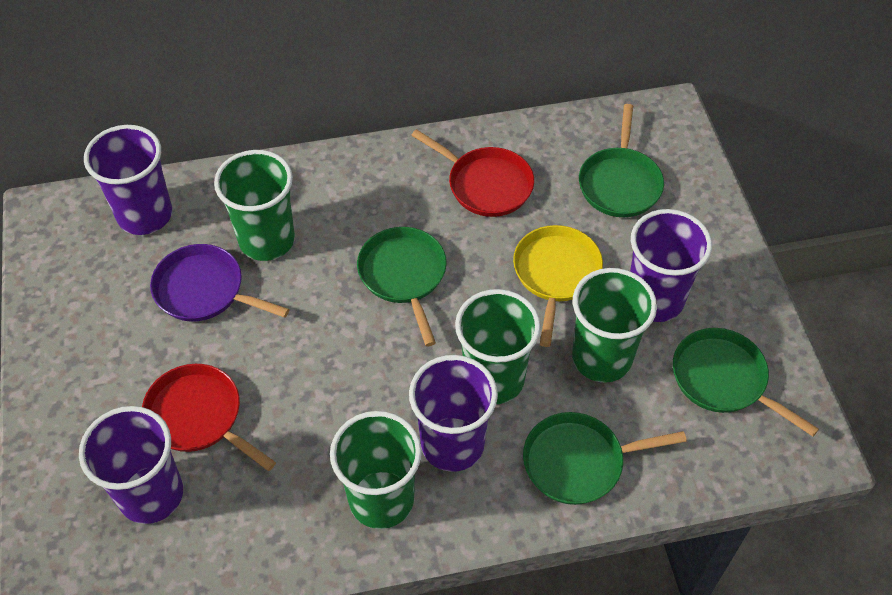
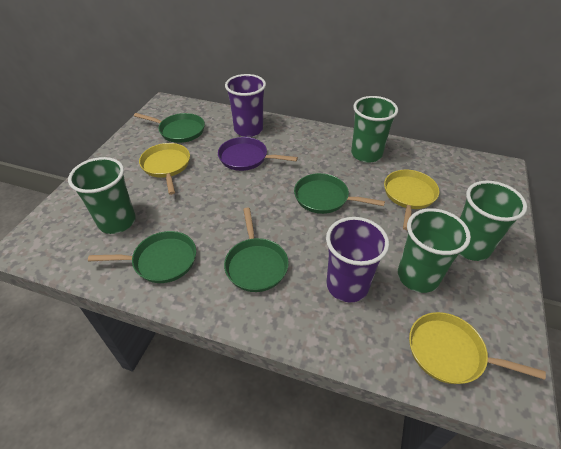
purple cup: 4 -> 2
red pan: 2 -> 0
yellow pan: 1 -> 3

